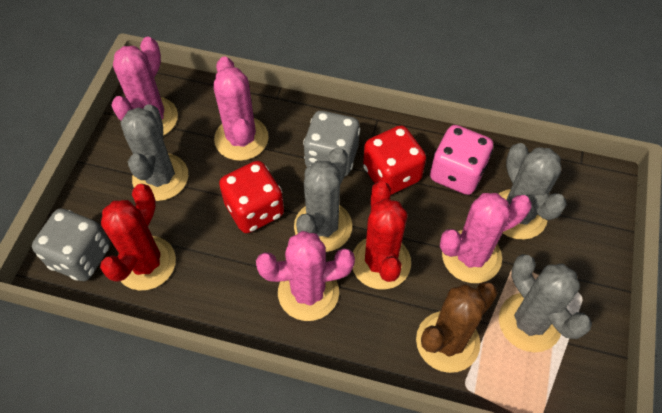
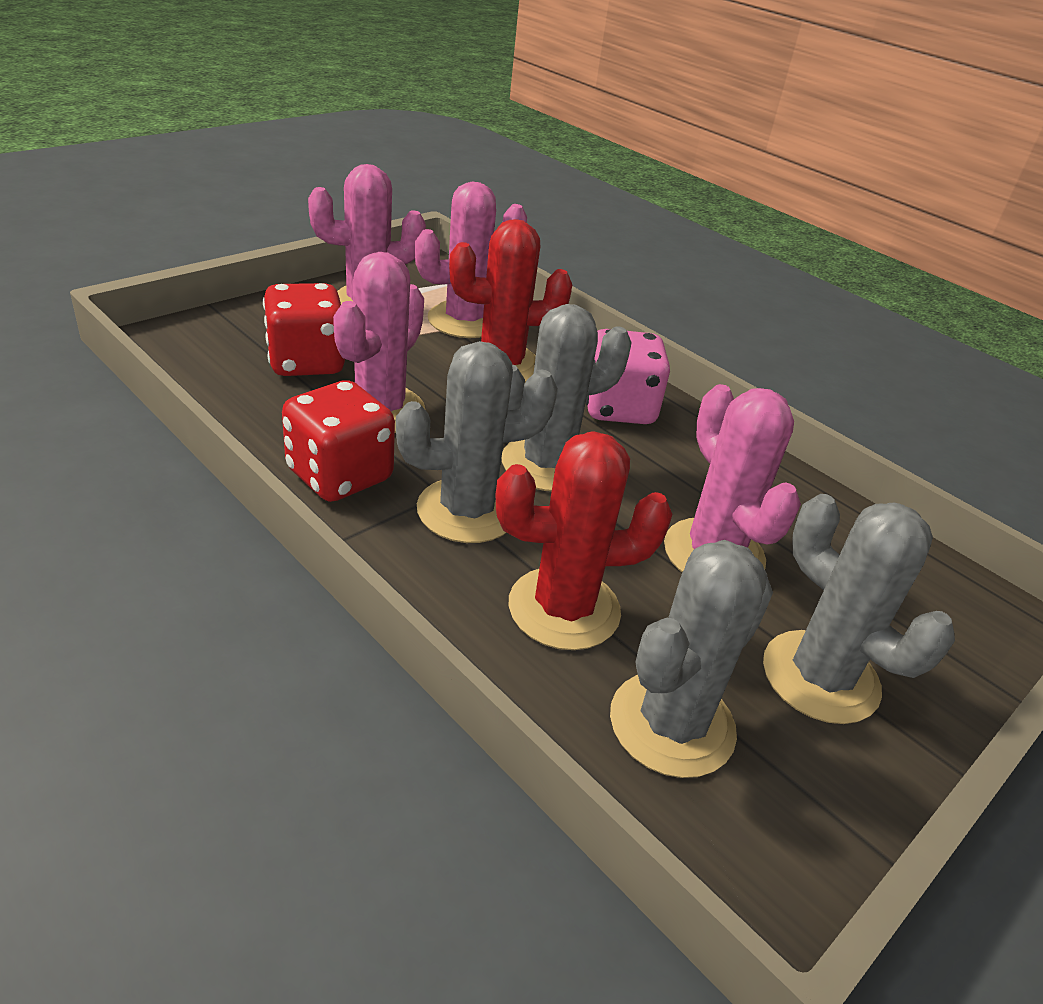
brown cactus: 1 -> 0
grey dice: 2 -> 0

